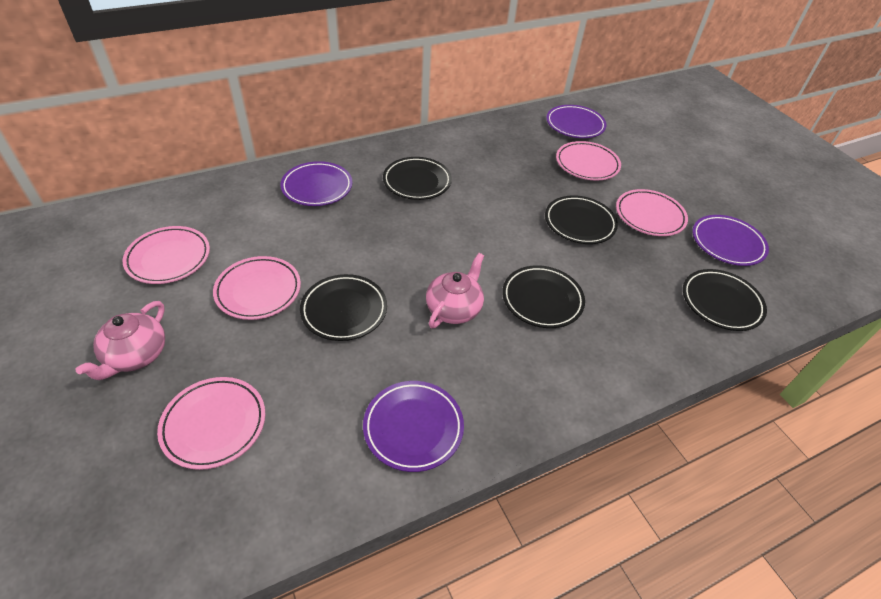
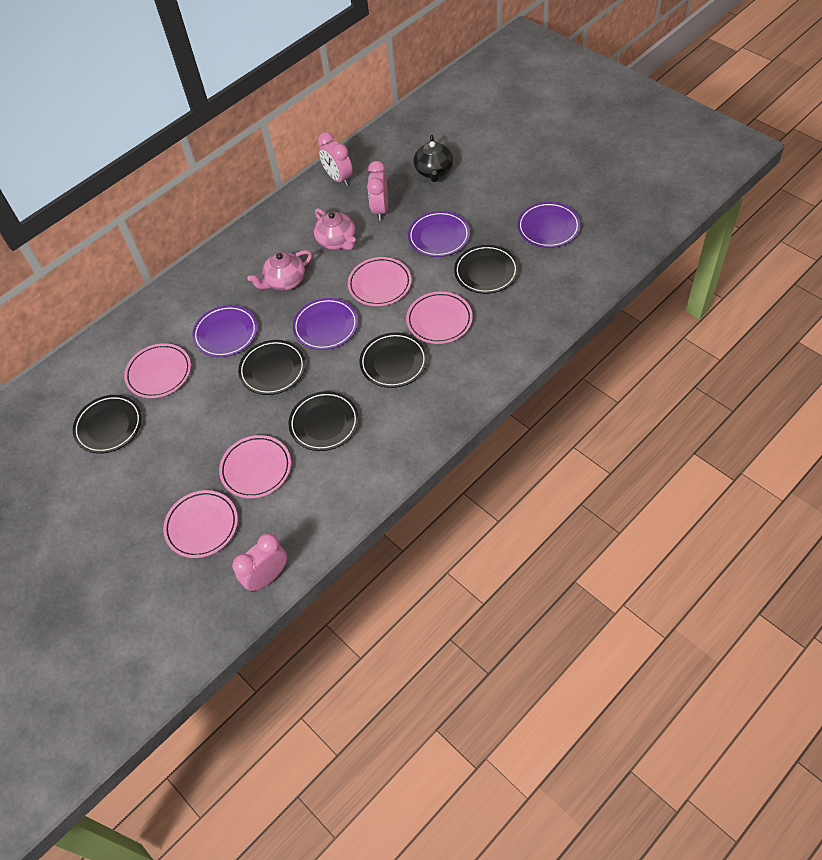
black teapot: 0 -> 1
pink clock: 0 -> 3

